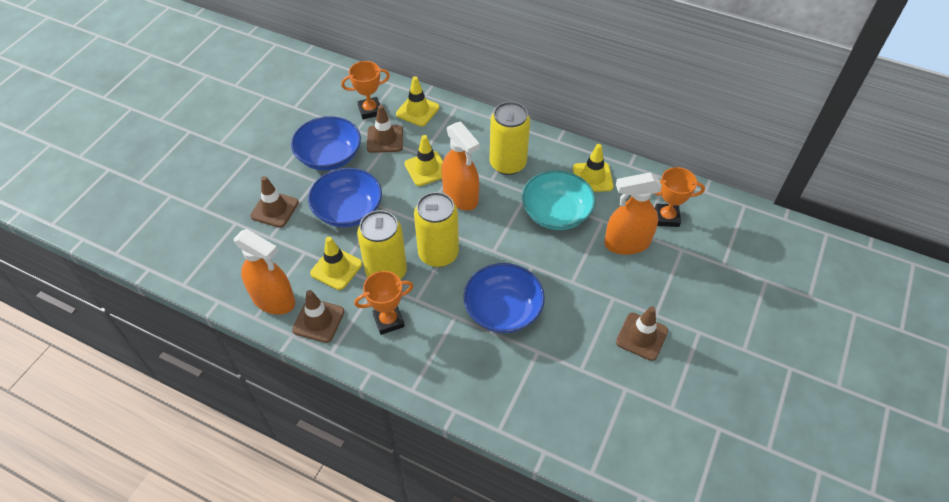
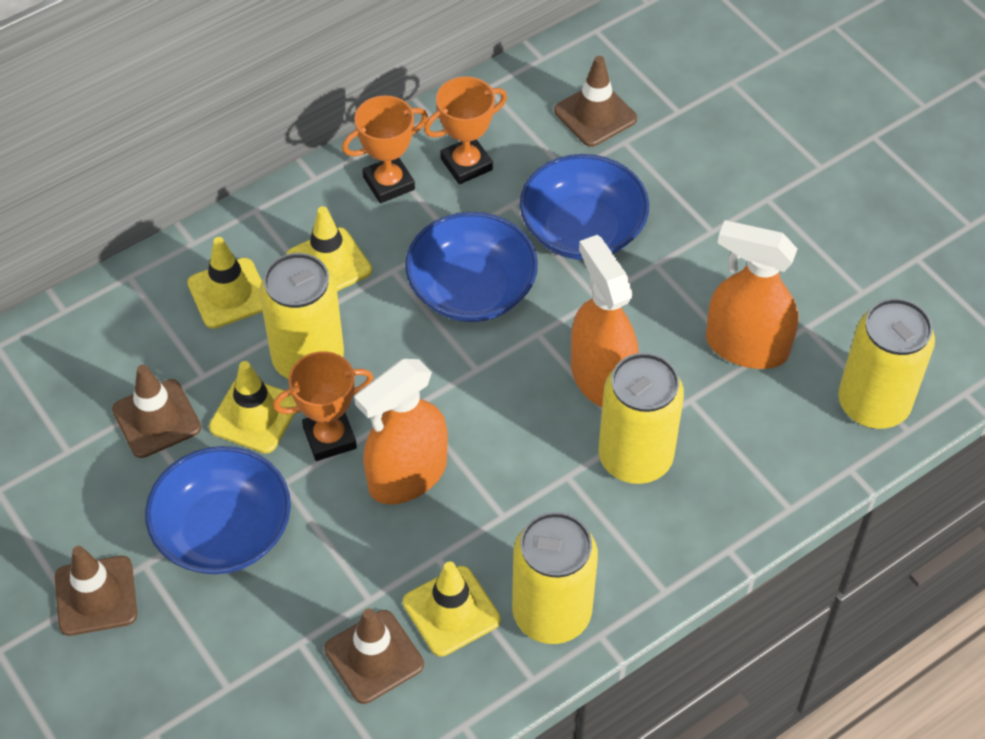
turquoise bowl: 1 -> 0
yellow can: 3 -> 4

